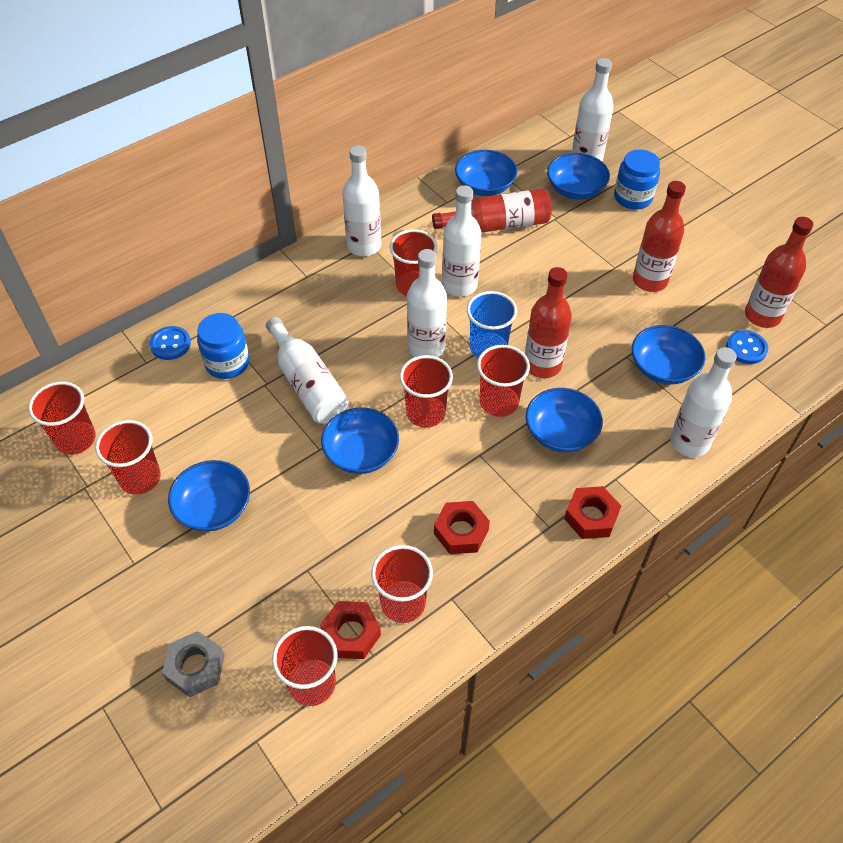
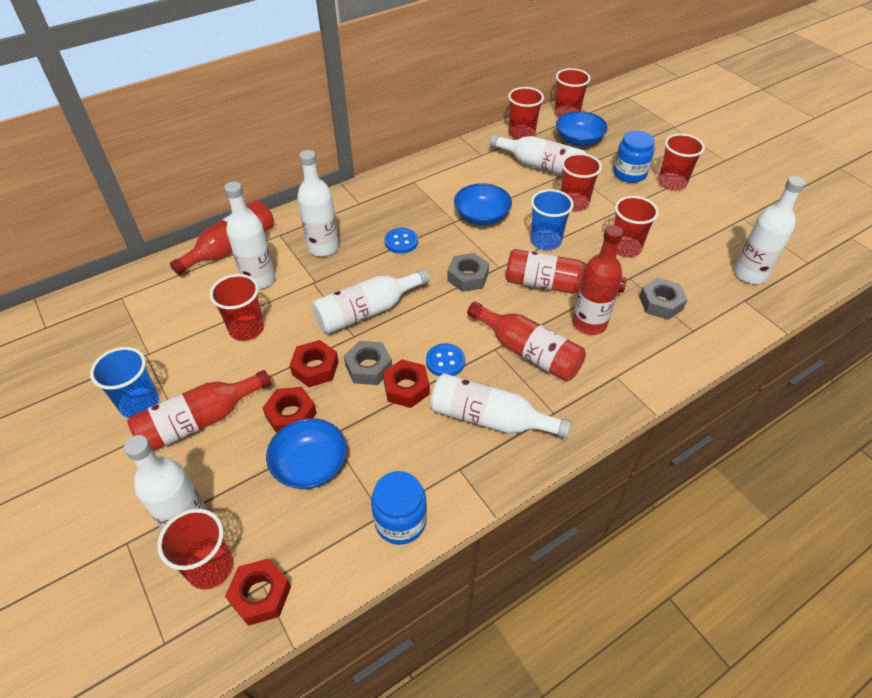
blue bowl: 6 -> 3
blue cup: 1 -> 2
grey nut: 1 -> 3
red bottle: 4 -> 5
red nut: 3 -> 4
white bottle: 6 -> 7

